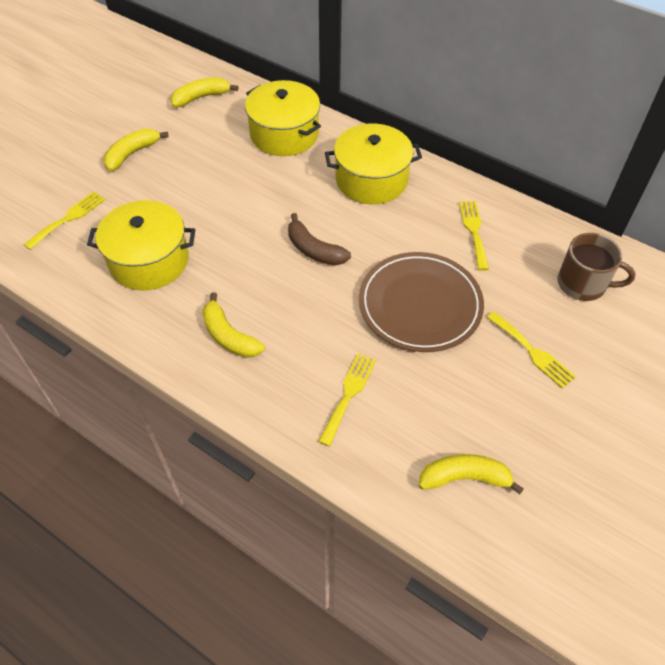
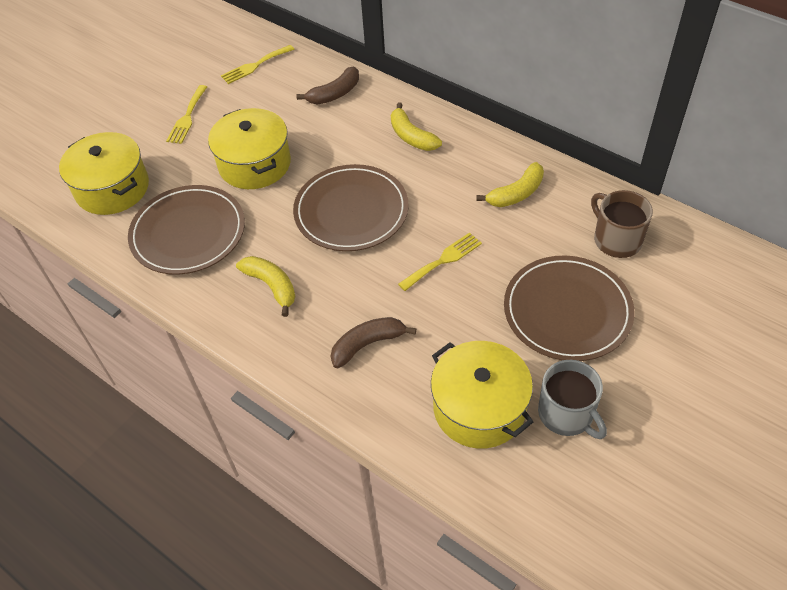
brown banana: 1 -> 2
brown plate: 1 -> 3
grey mug: 0 -> 1
yellow banana: 4 -> 3
yellow fork: 4 -> 3

